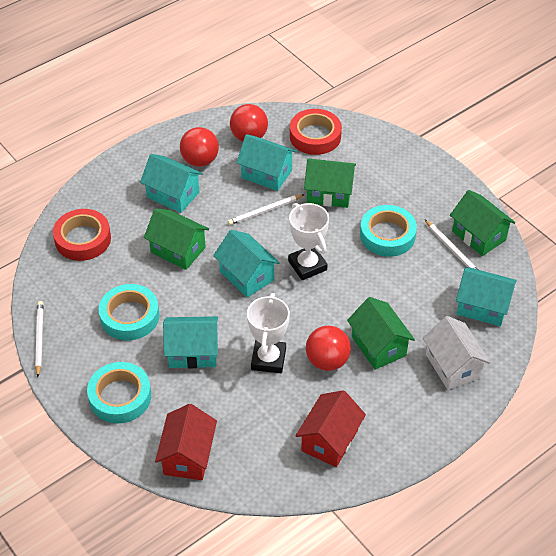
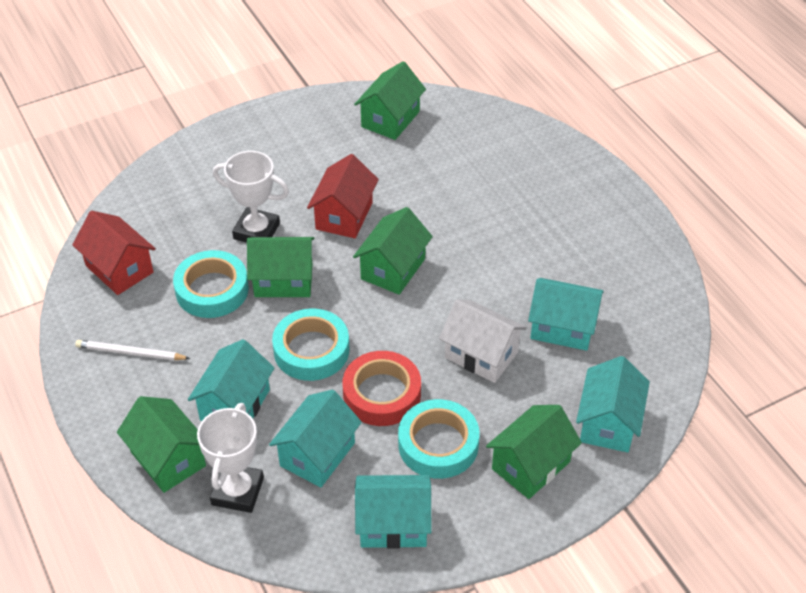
green house: 4 -> 5
red ball: 3 -> 0
red tape: 2 -> 1
white pencil: 3 -> 1

